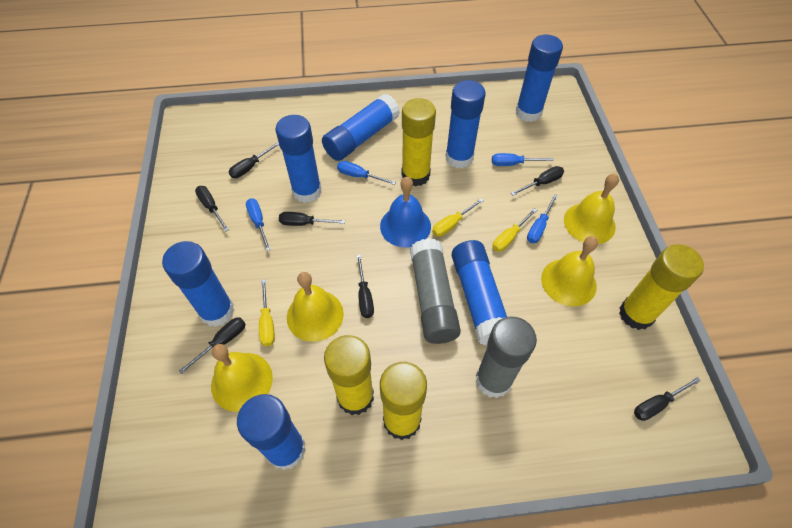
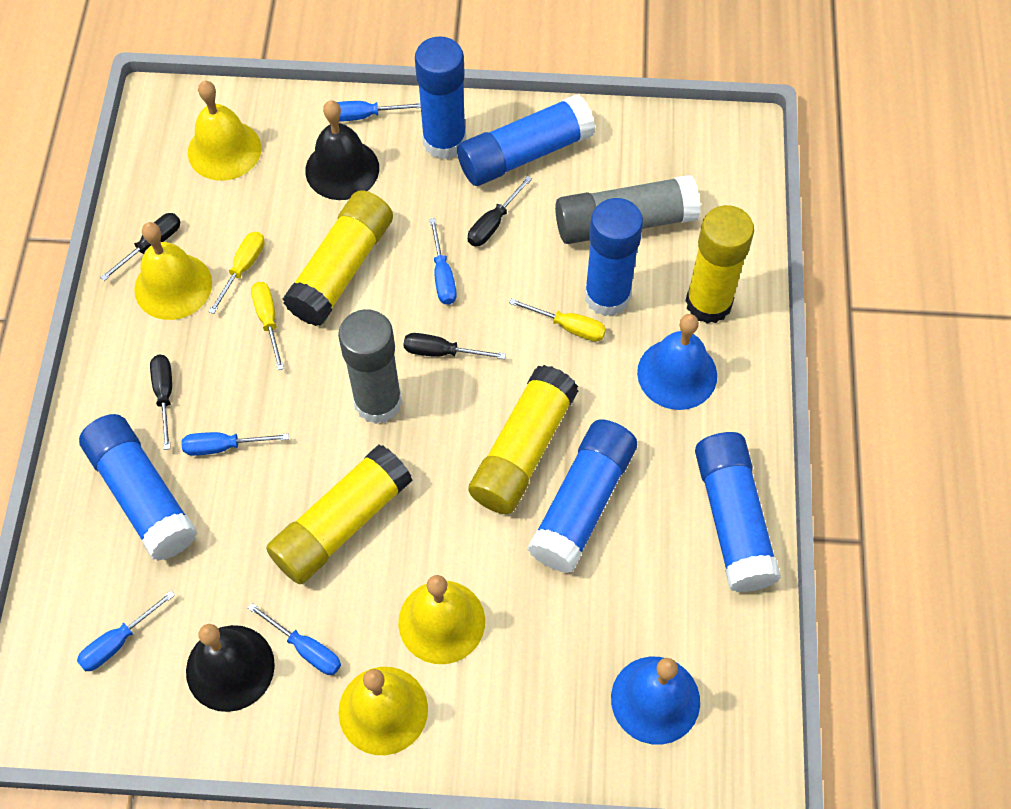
black bell: 0 -> 2
black screwdriver: 7 -> 4
blue bell: 1 -> 2
blue glue stick: 7 -> 6
blue screwdriver: 4 -> 5

